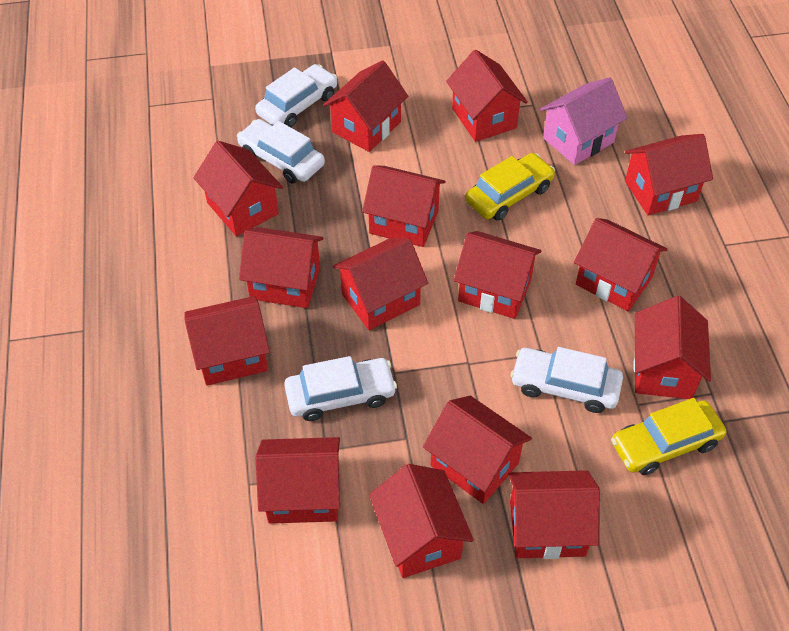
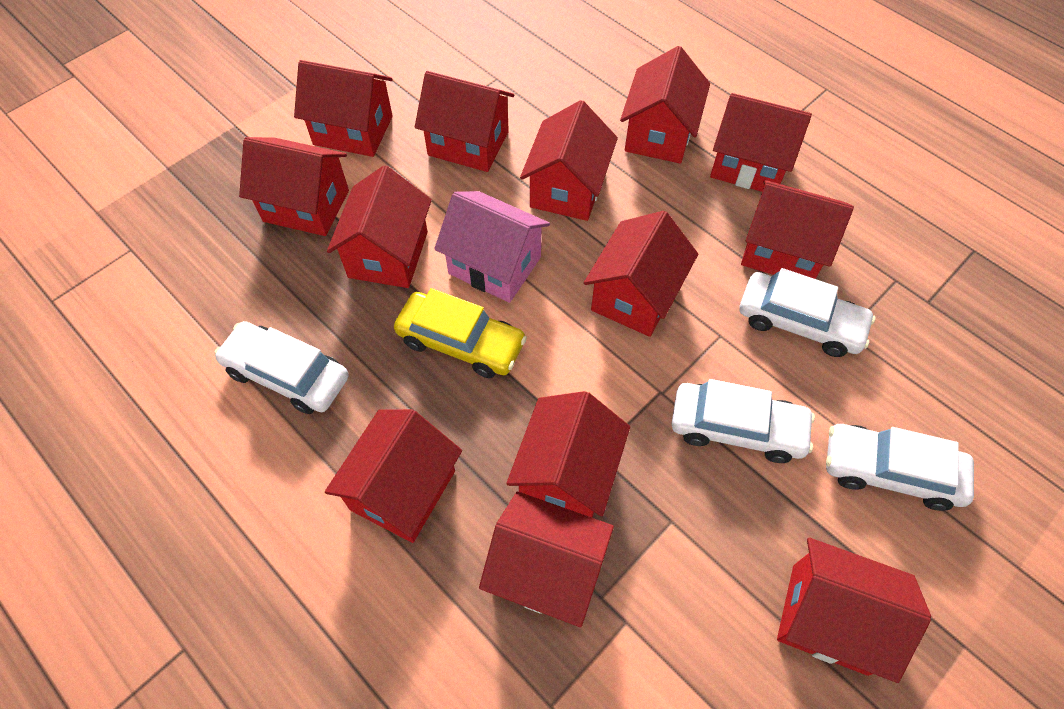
red house: 15 -> 13
yellow car: 2 -> 1

